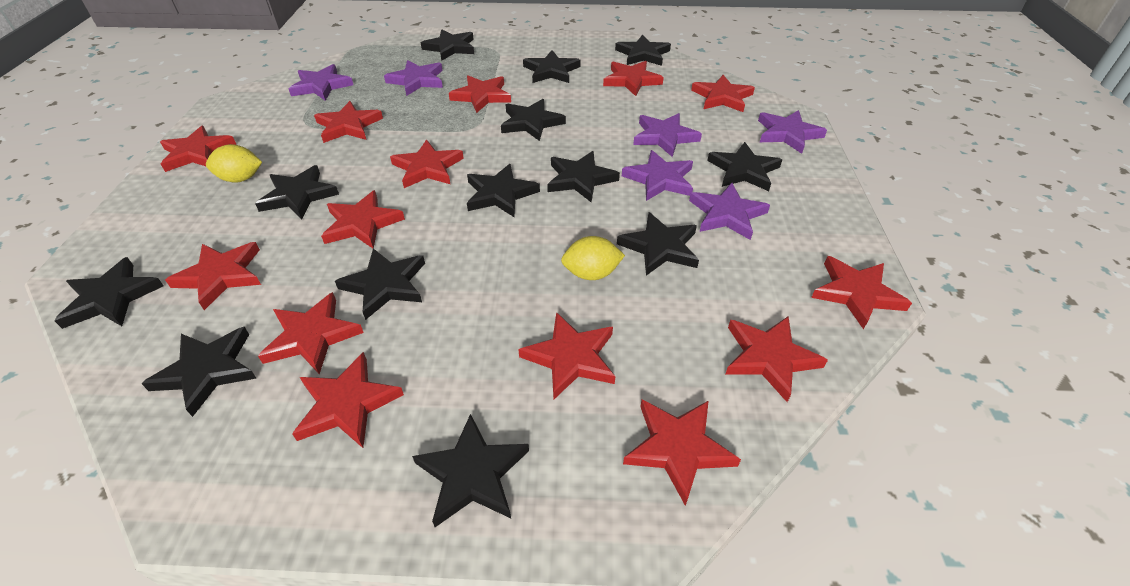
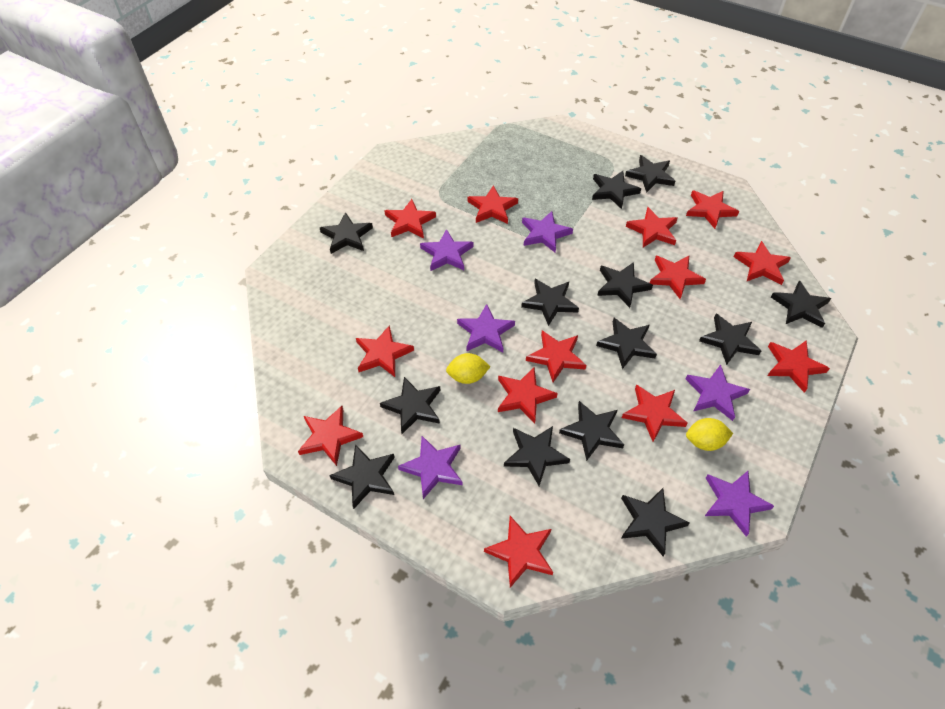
red star: 14 -> 13

